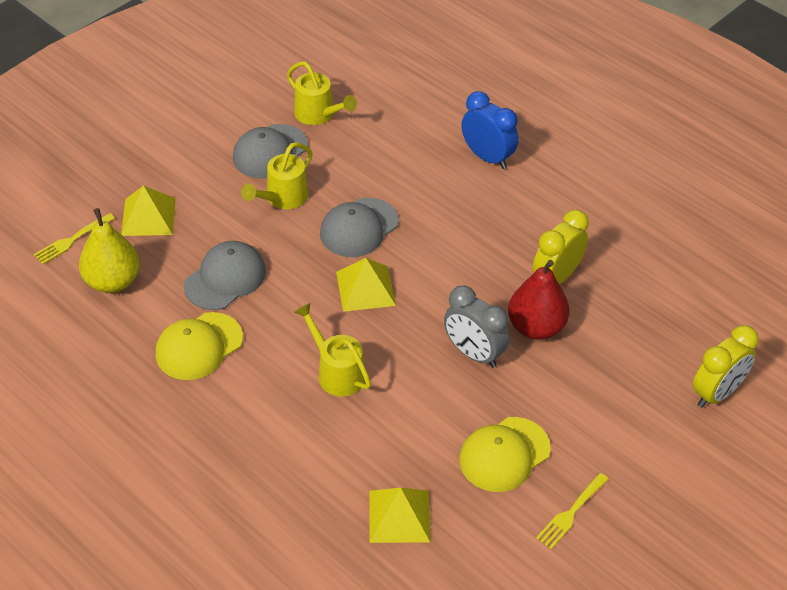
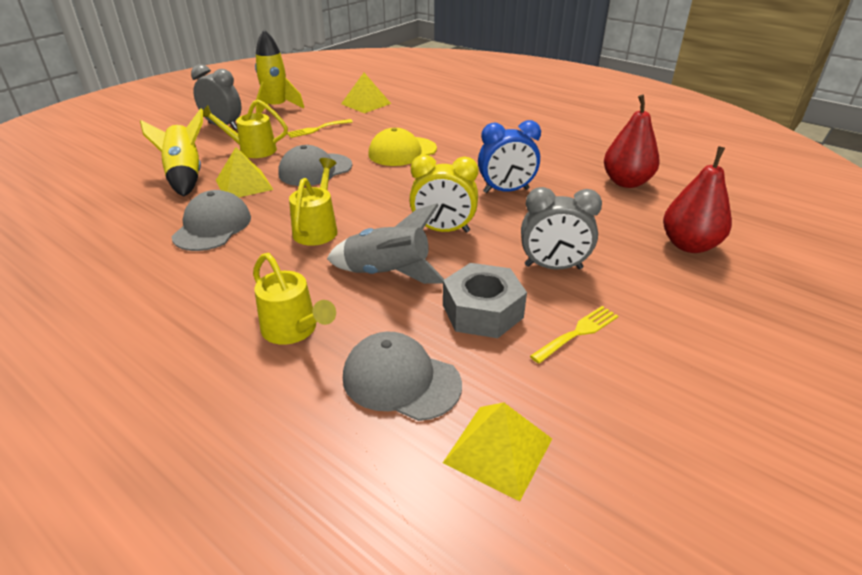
grey clock: 1 -> 2
grey nut: 0 -> 1
grey rocket: 0 -> 1
red pear: 1 -> 2
yellow cap: 2 -> 1
yellow clock: 2 -> 1
yellow pear: 1 -> 0
yellow rocket: 0 -> 2

